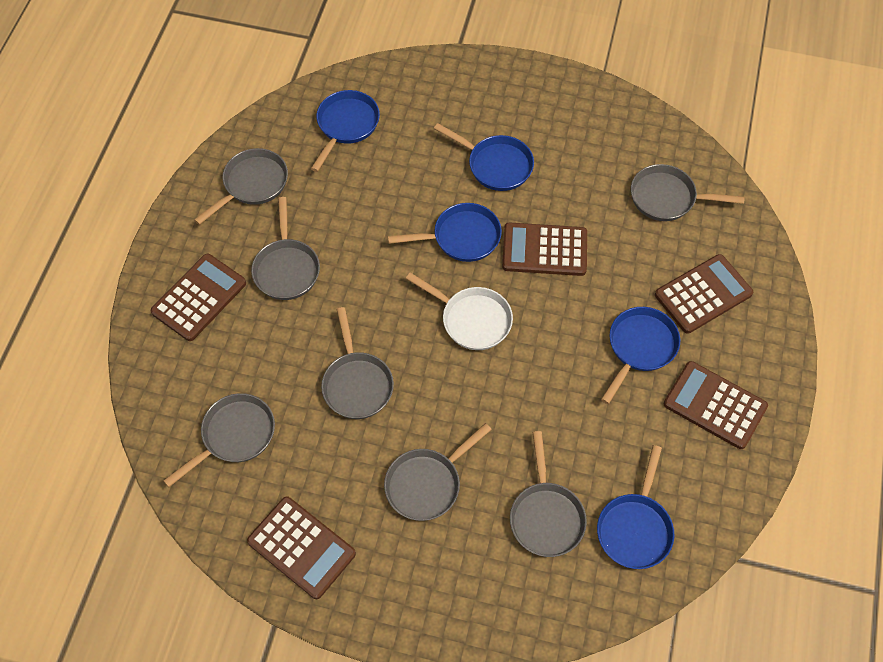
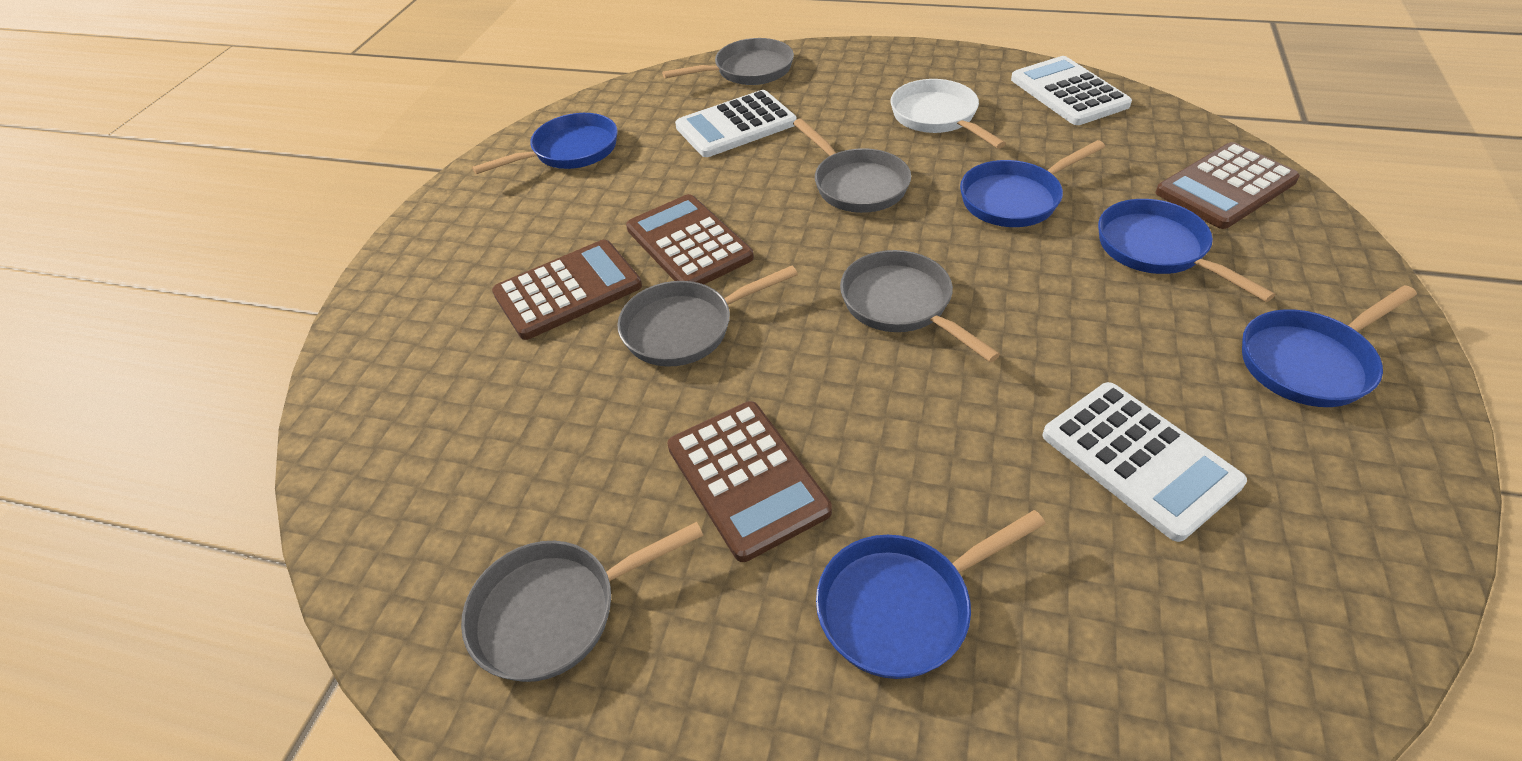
brown calculator: 5 -> 4
grey pan: 7 -> 5
white calculator: 0 -> 3

